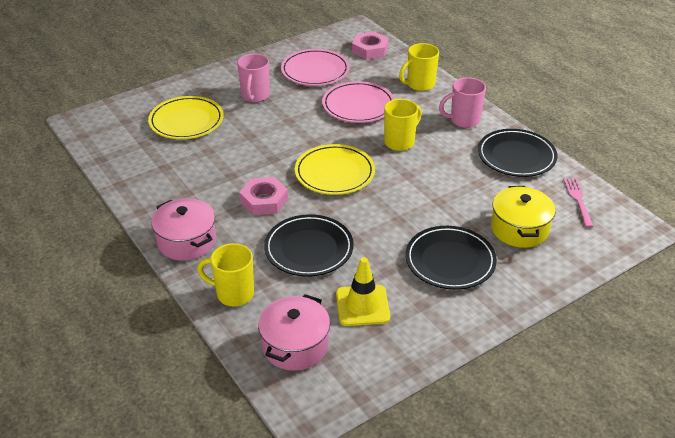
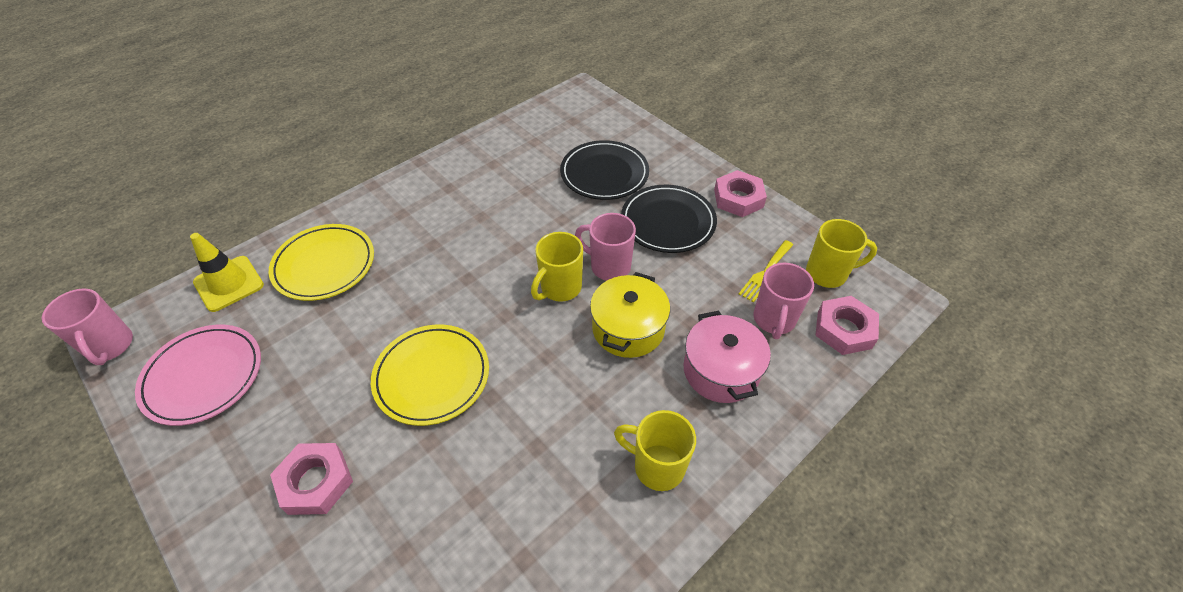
black plate: 3 -> 2
pink fork: 1 -> 0
pink mug: 2 -> 3
pink nut: 2 -> 3
pink plate: 2 -> 1
pink pot: 2 -> 1
yellow fork: 0 -> 1

